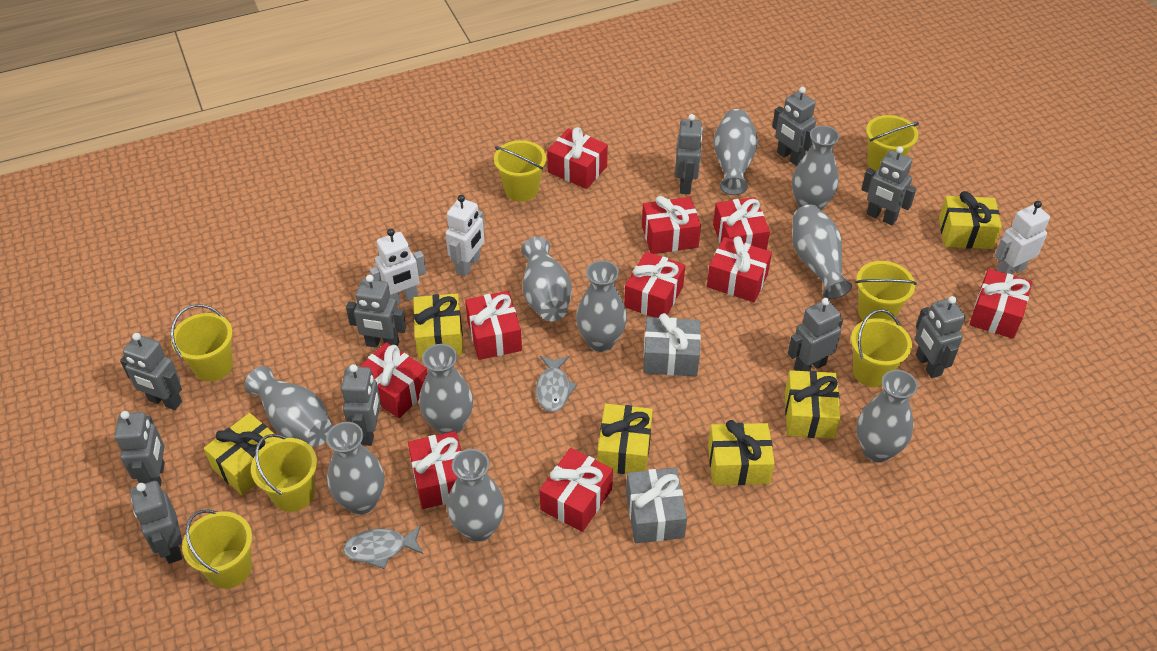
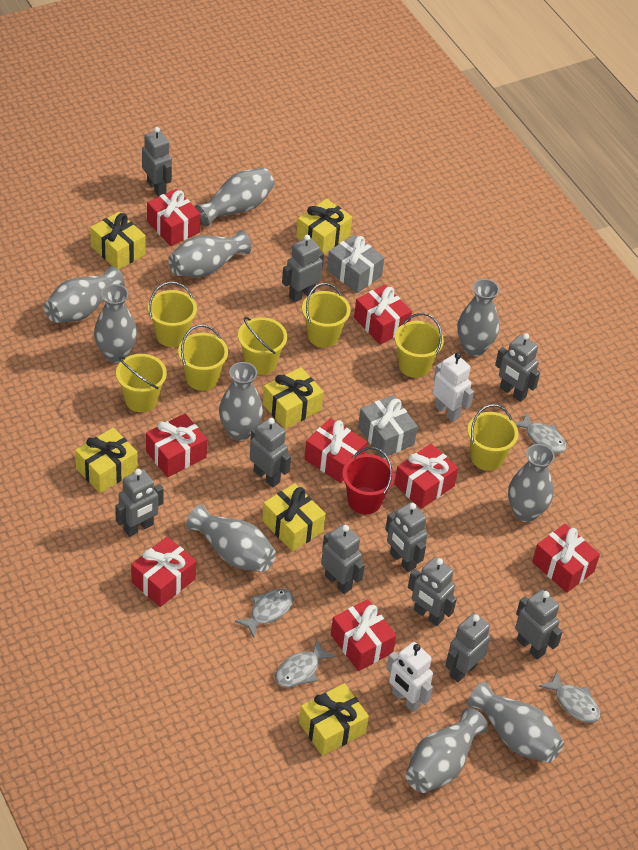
grey fish: 2 -> 4
red bucket: 0 -> 1
red gift: 10 -> 8
white robot: 3 -> 2

